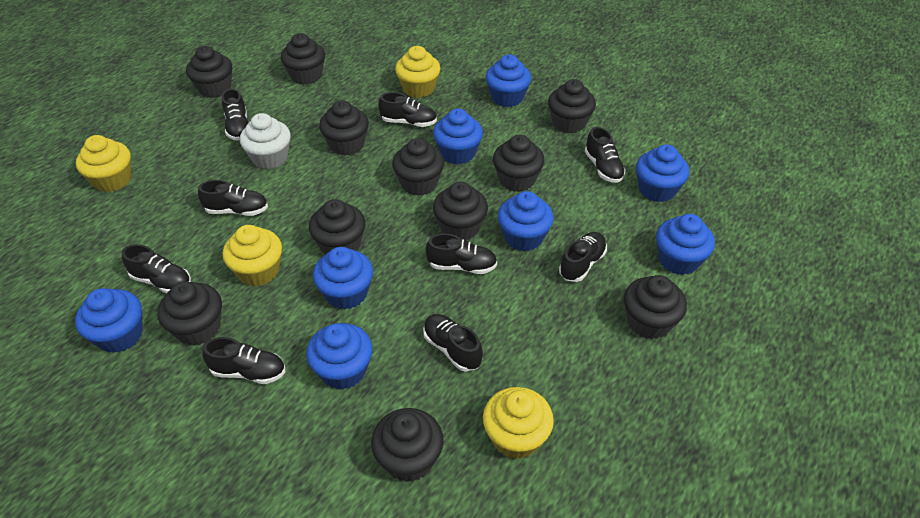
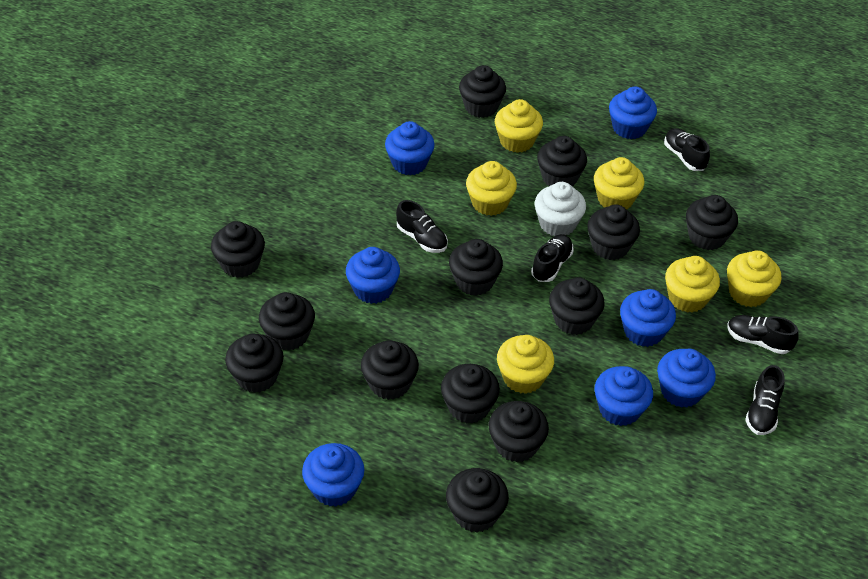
black cupcake: 11 -> 13
black shoe: 9 -> 5
blue cupcake: 8 -> 7
yellow cupcake: 4 -> 6

